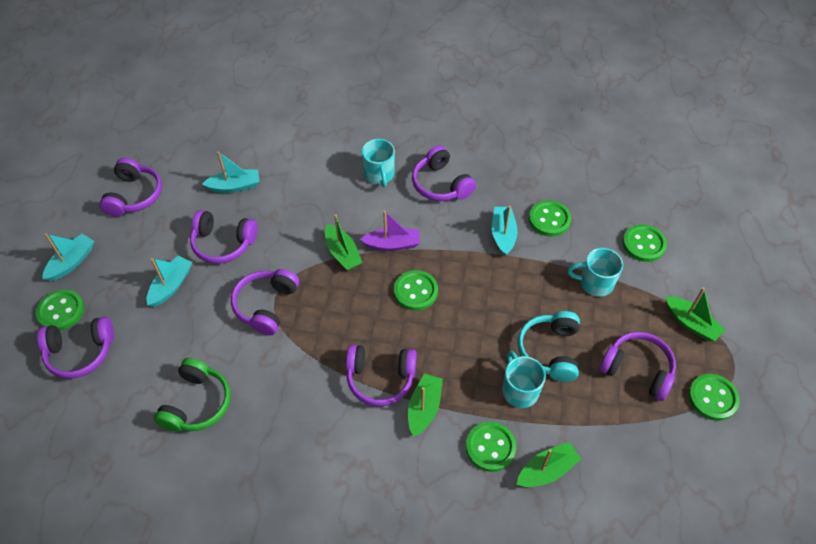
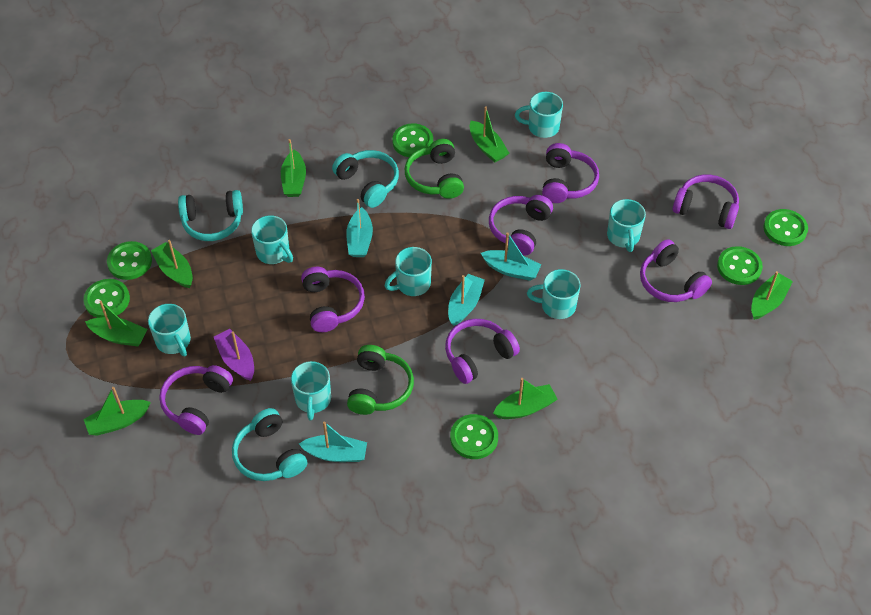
green boat: 4 -> 7
green headphones: 1 -> 2
turquoise headphones: 1 -> 3
turquoise mug: 3 -> 7

